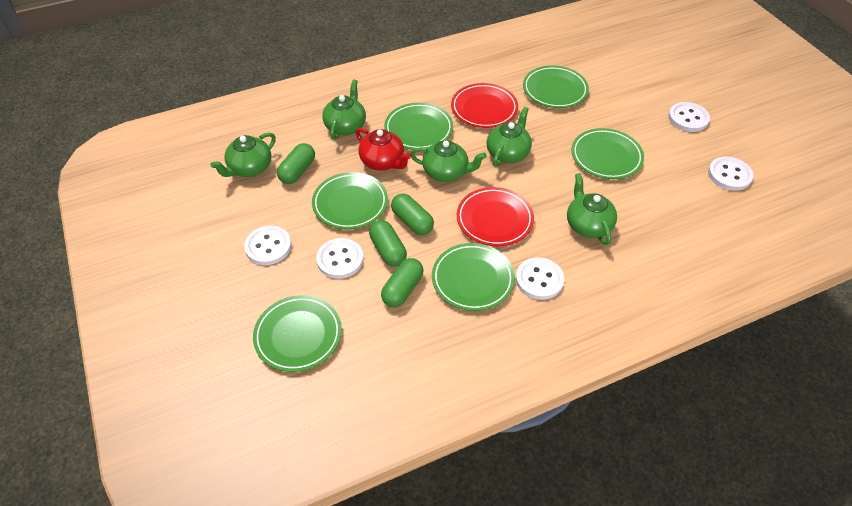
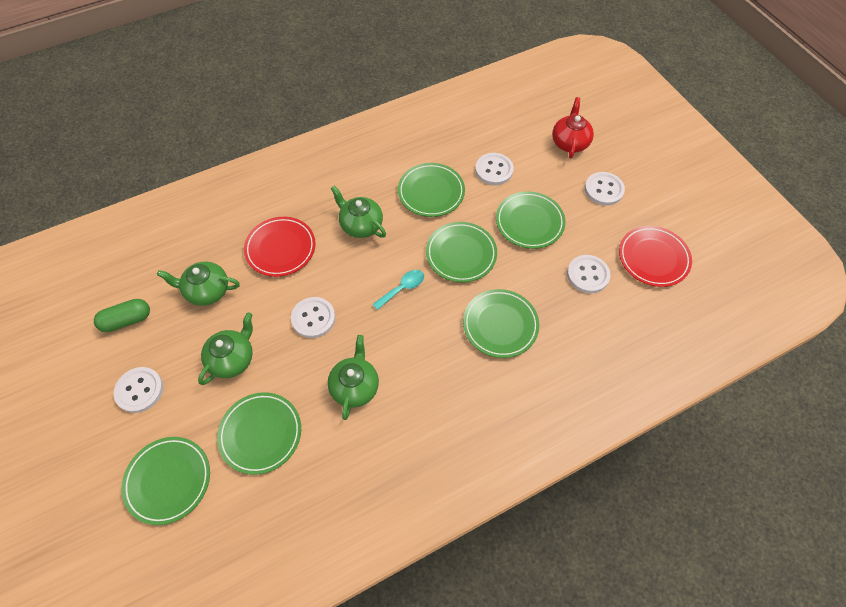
green capsule: 4 -> 1
green teapot: 5 -> 4
turquoise spoon: 0 -> 1

